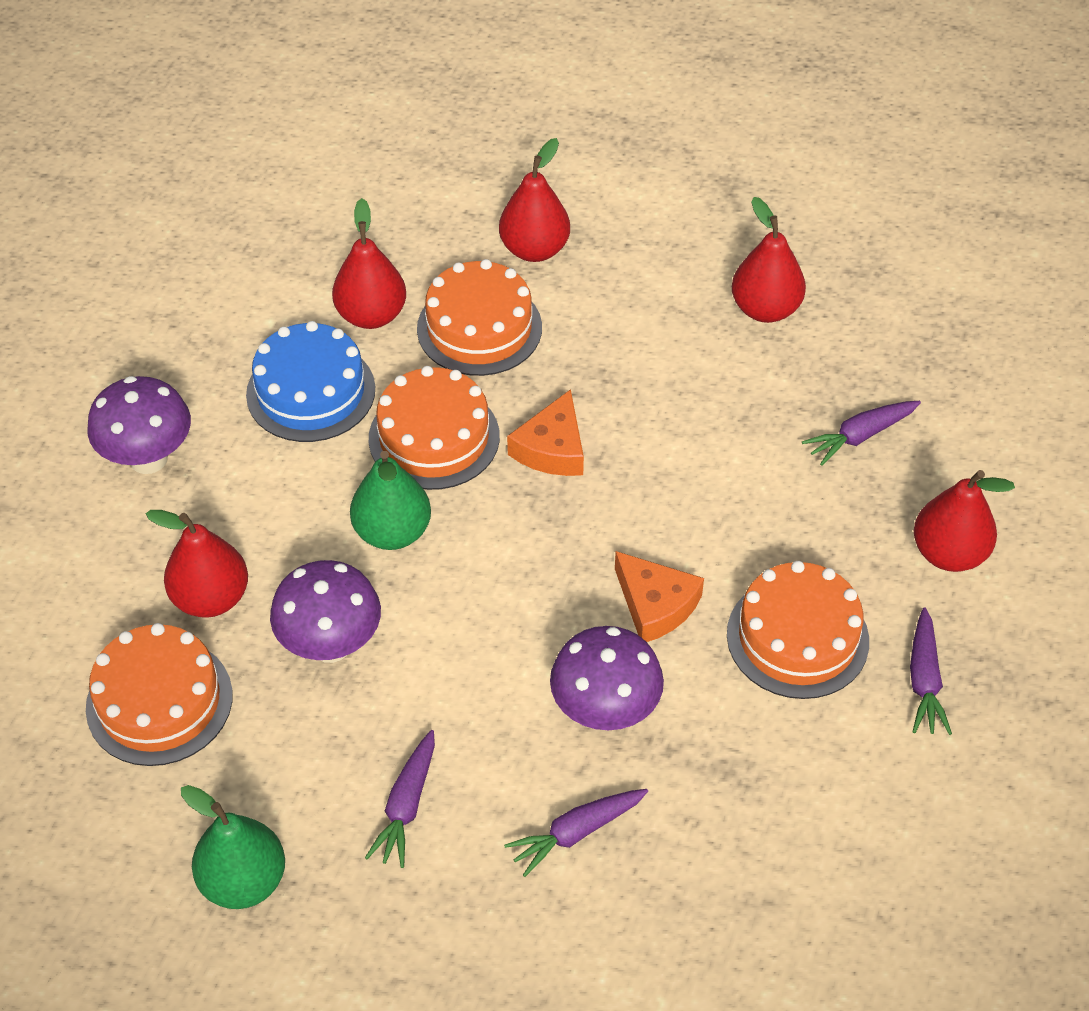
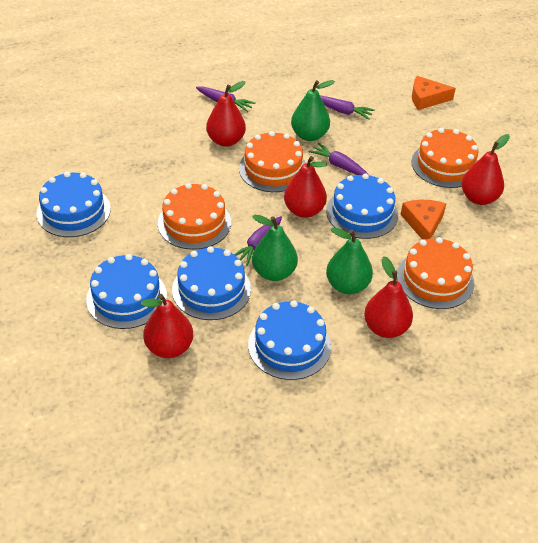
blue cake: 1 -> 5
green pear: 2 -> 3
purple mushroom: 3 -> 0

